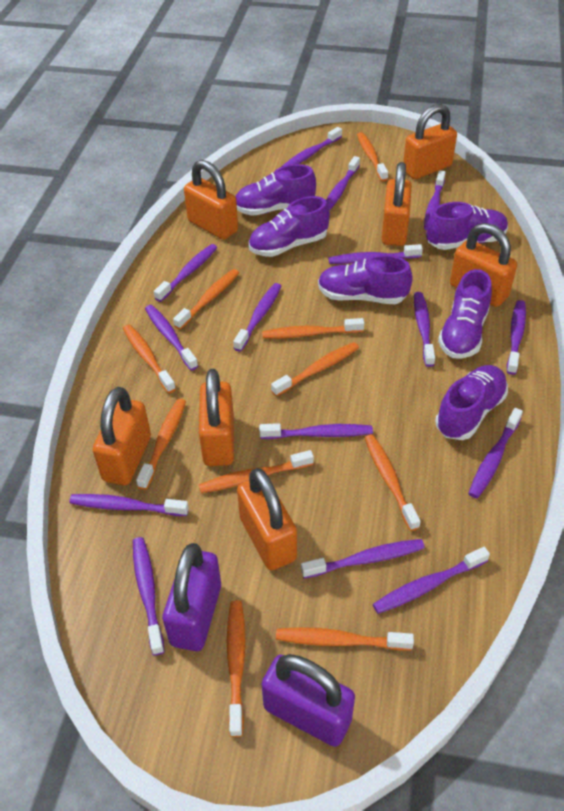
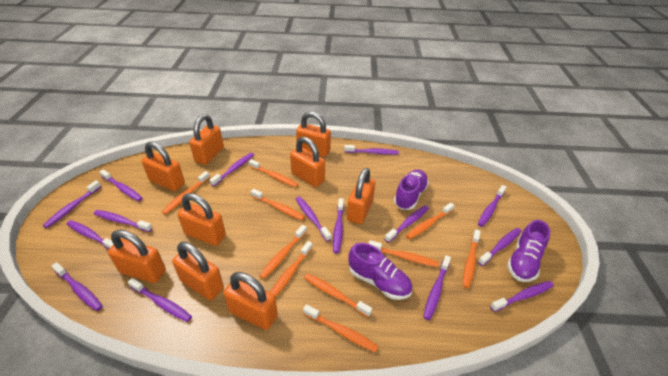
orange padlock: 7 -> 9
purple padlock: 2 -> 0
purple shoe: 6 -> 3

